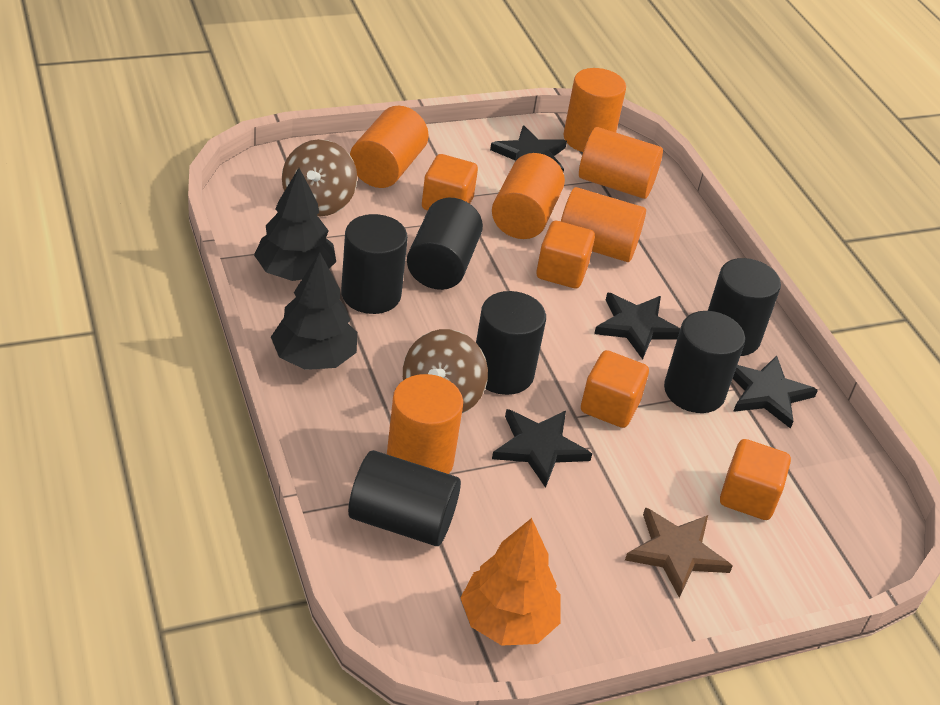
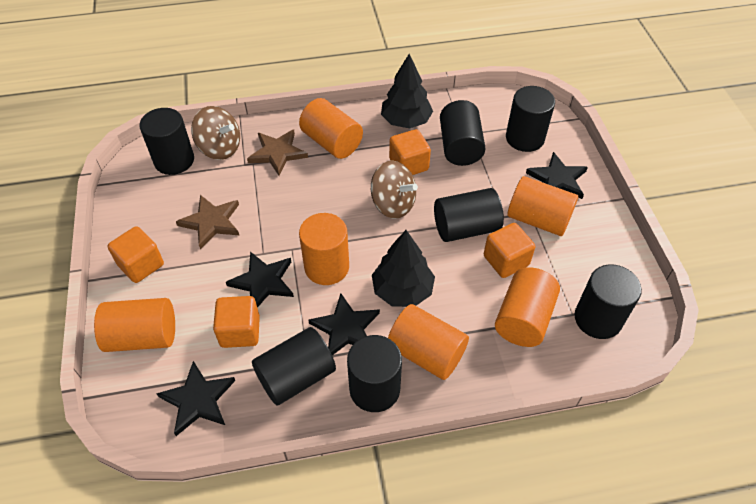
black cylinder: 6 -> 7
brown star: 1 -> 2
orange tree: 1 -> 0

